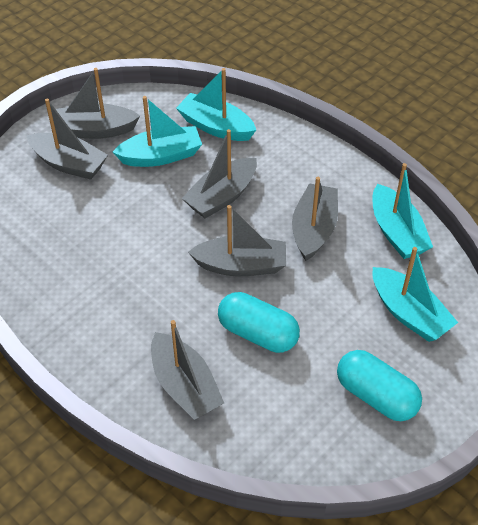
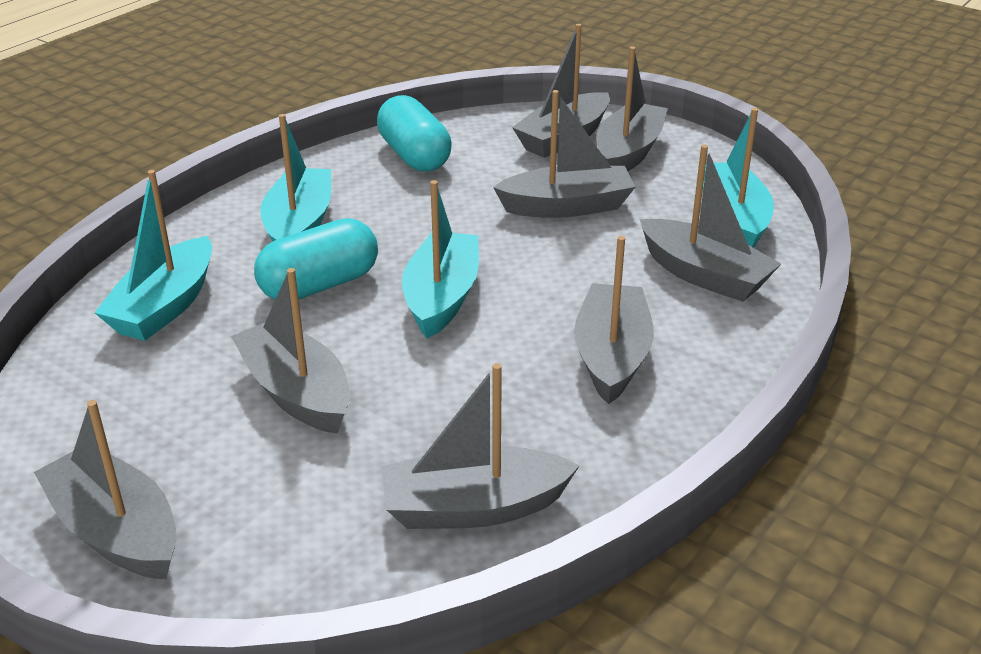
grey boat: 6 -> 8

